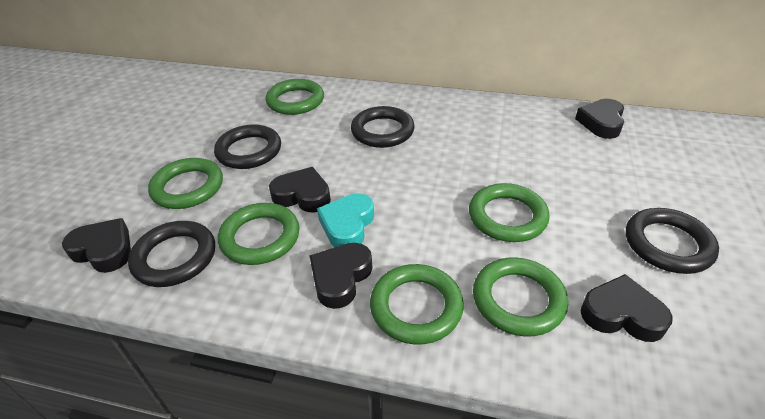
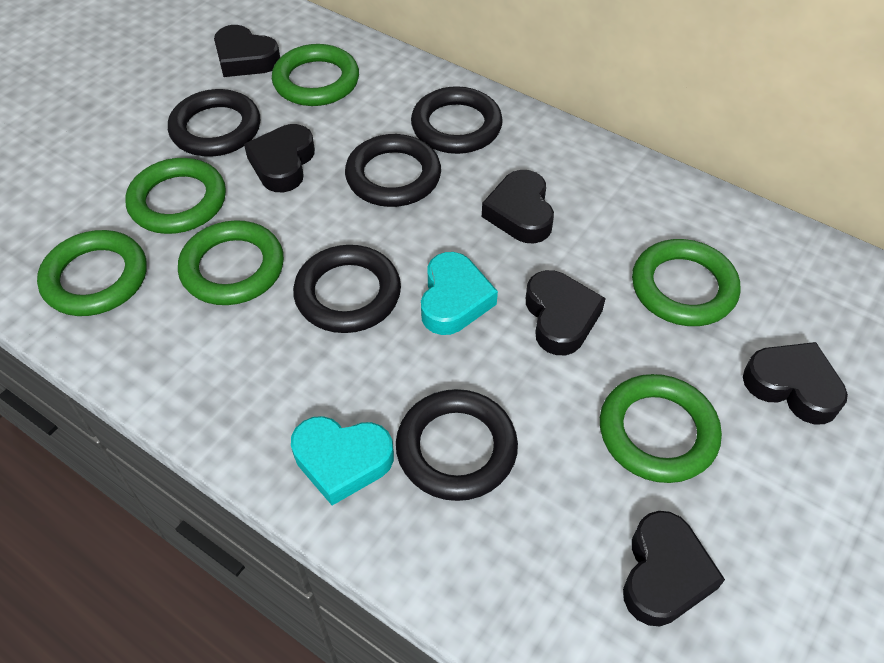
black heart: 5 -> 6
black ring: 4 -> 5
turquoise heart: 1 -> 2

